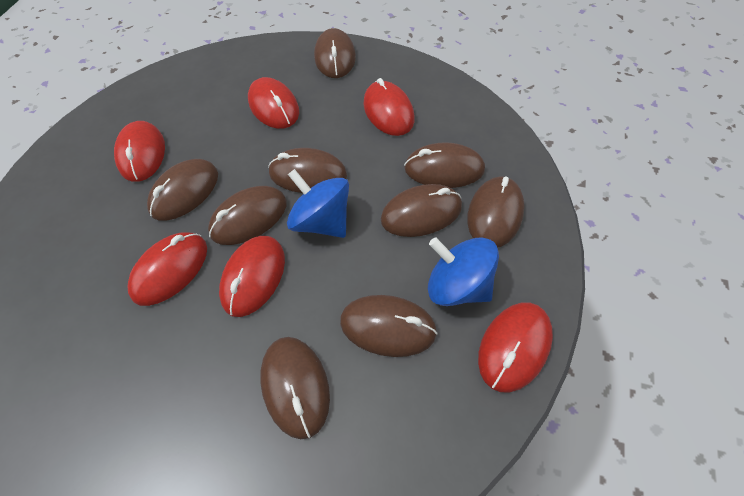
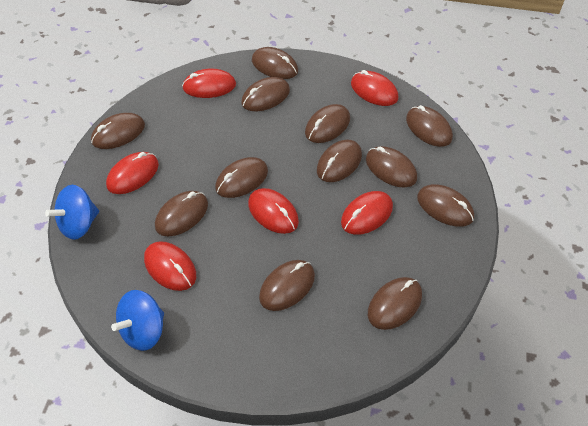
brown mouse: 9 -> 12

